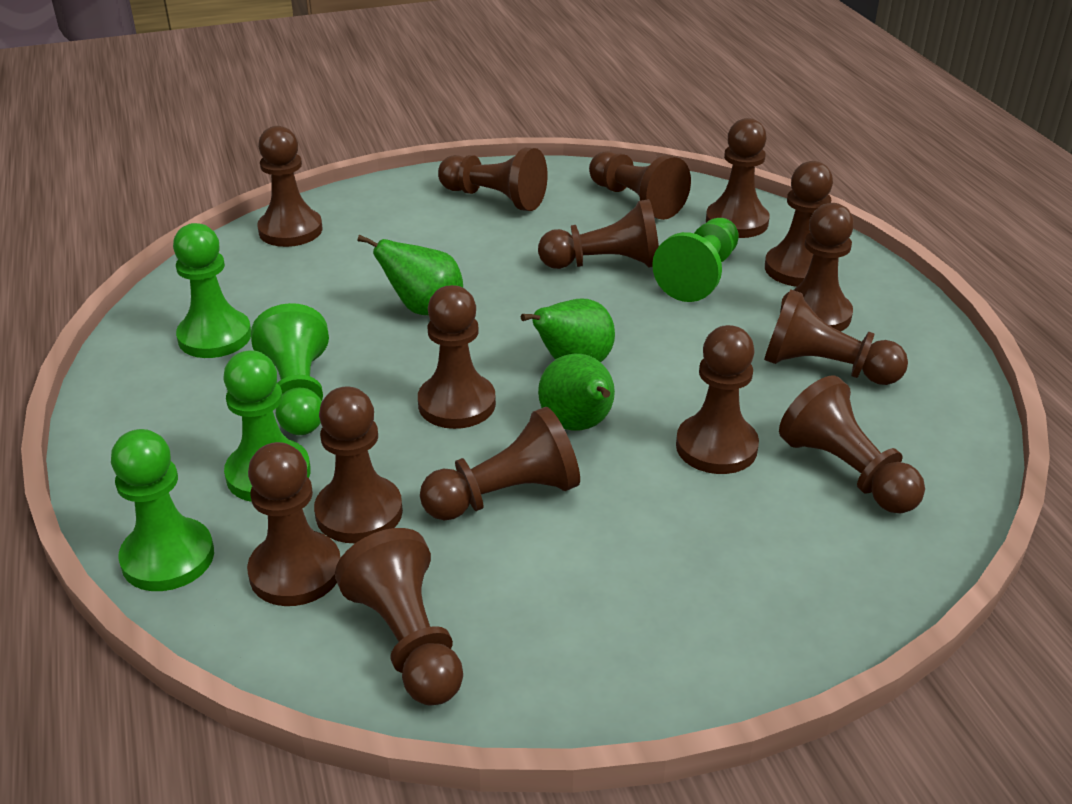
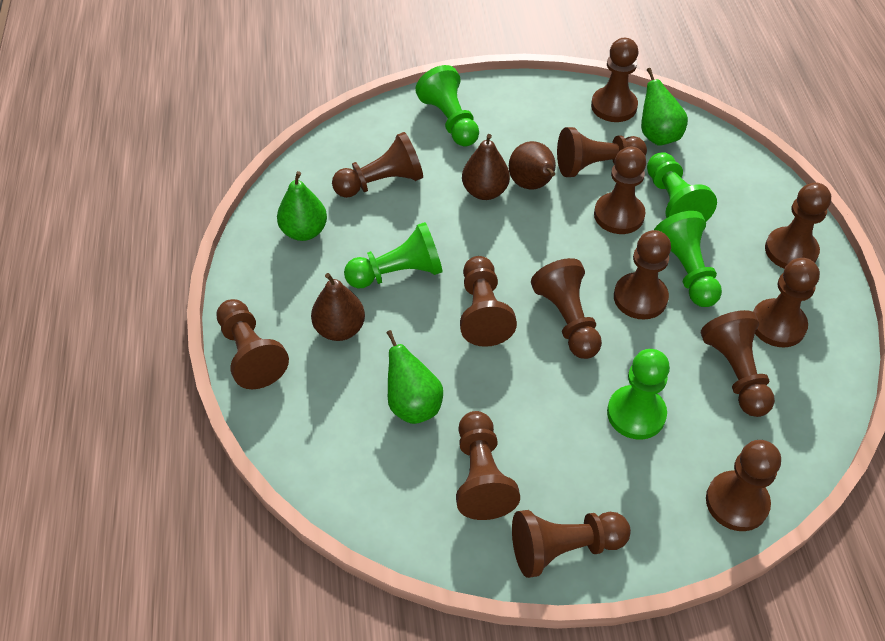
brown pawn: 15 -> 14
brown pear: 0 -> 3

